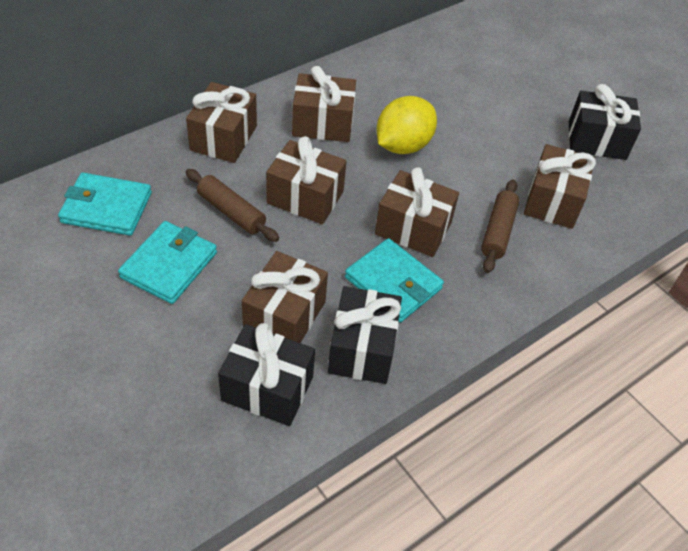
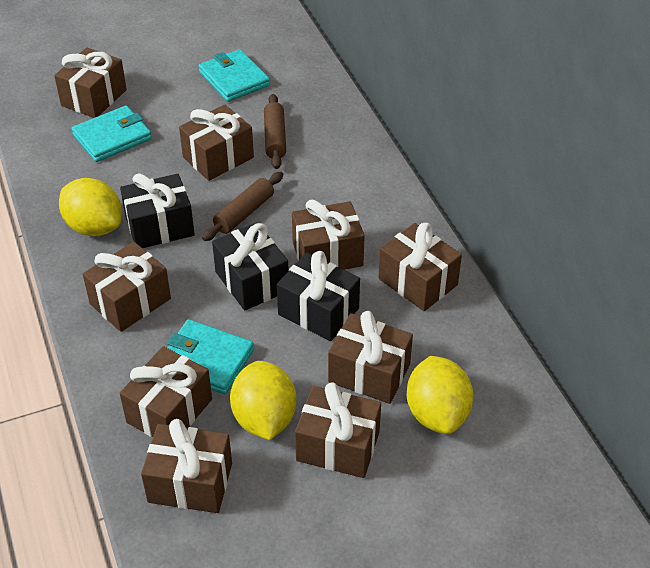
brown gift: 6 -> 9
yellow lemon: 1 -> 3

